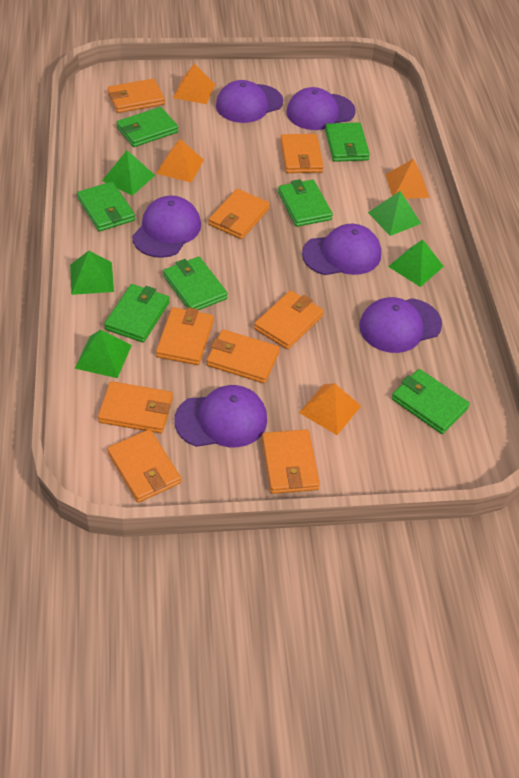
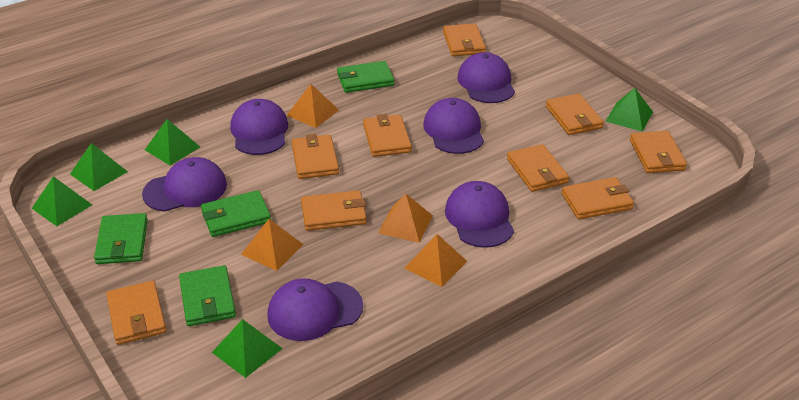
green wallet: 7 -> 4

